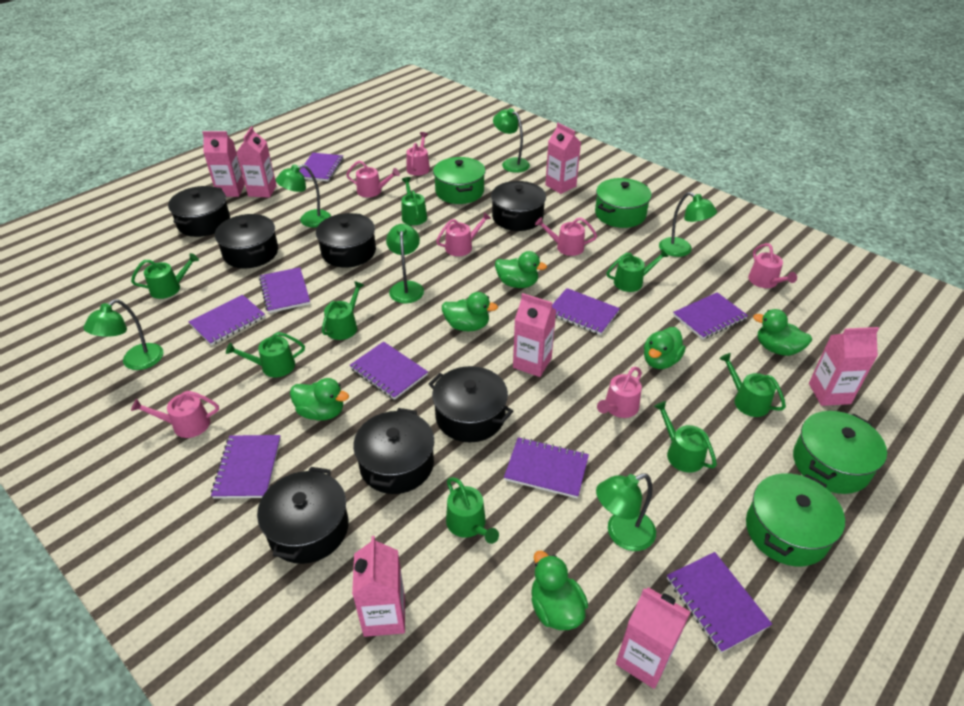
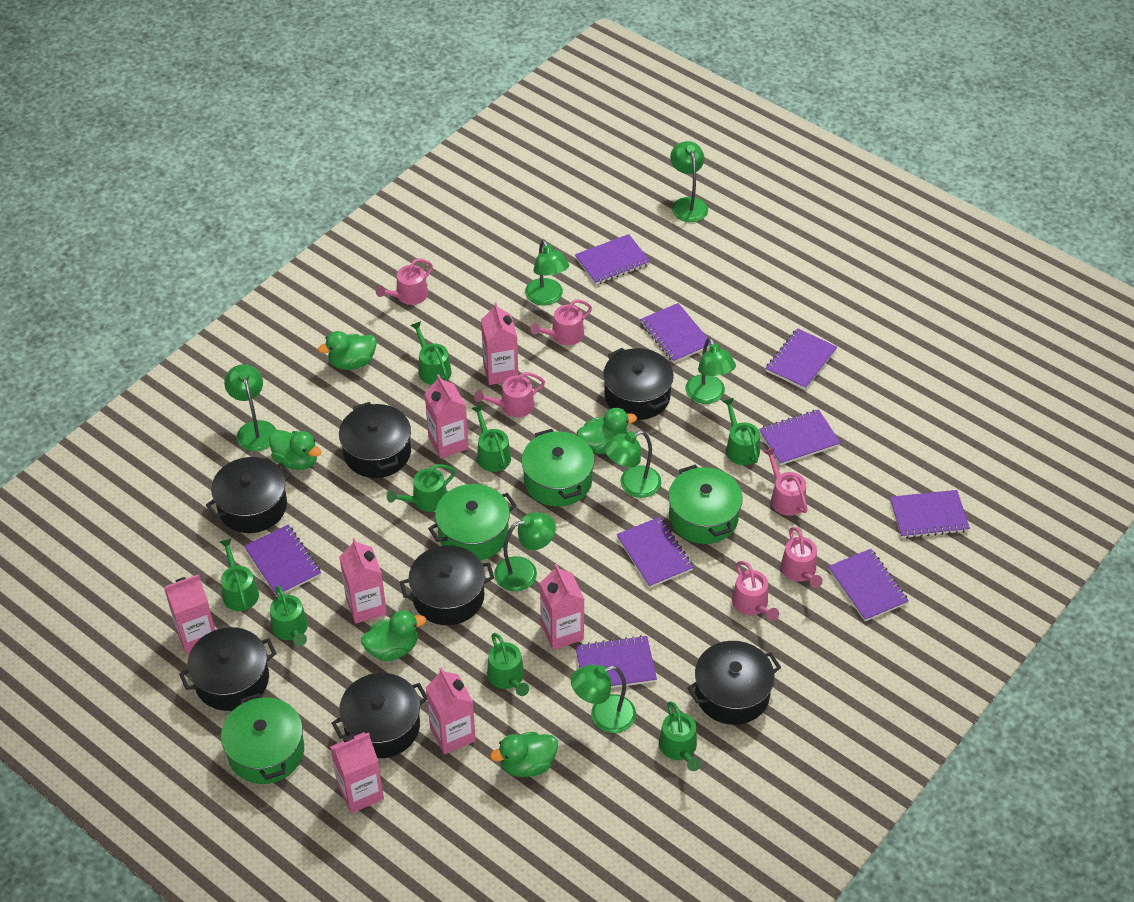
green duck: 6 -> 5
green lamp: 6 -> 7
pink watering can: 7 -> 6

